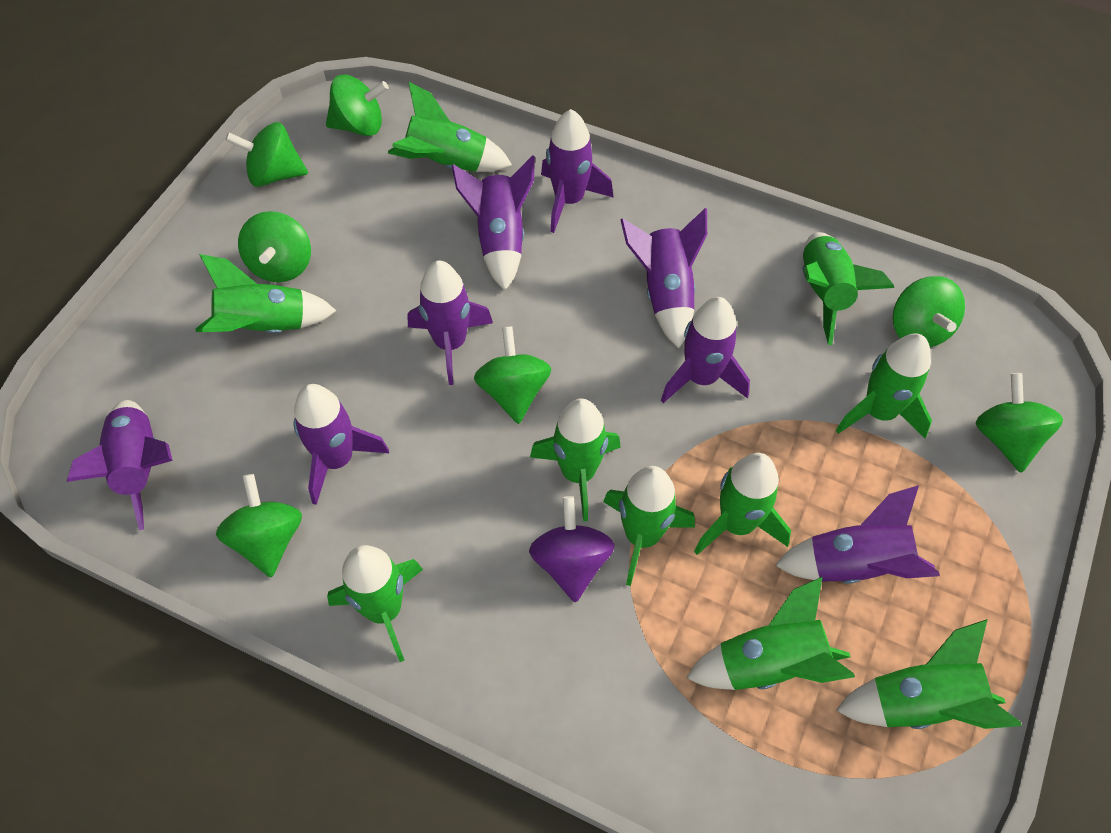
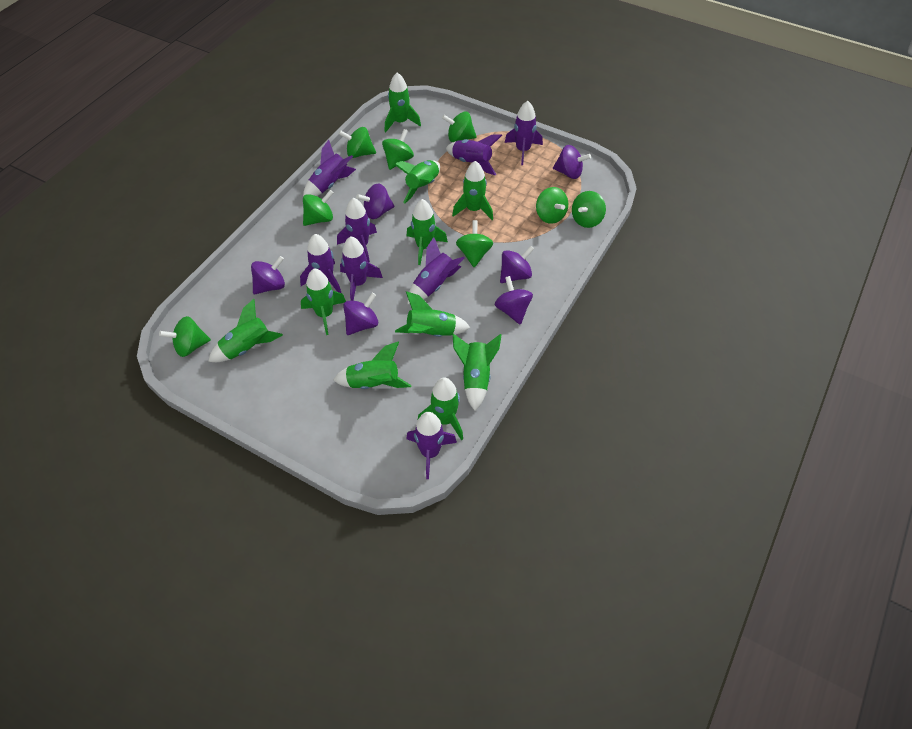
green spinning top: 7 -> 8
purple spinning top: 1 -> 6

